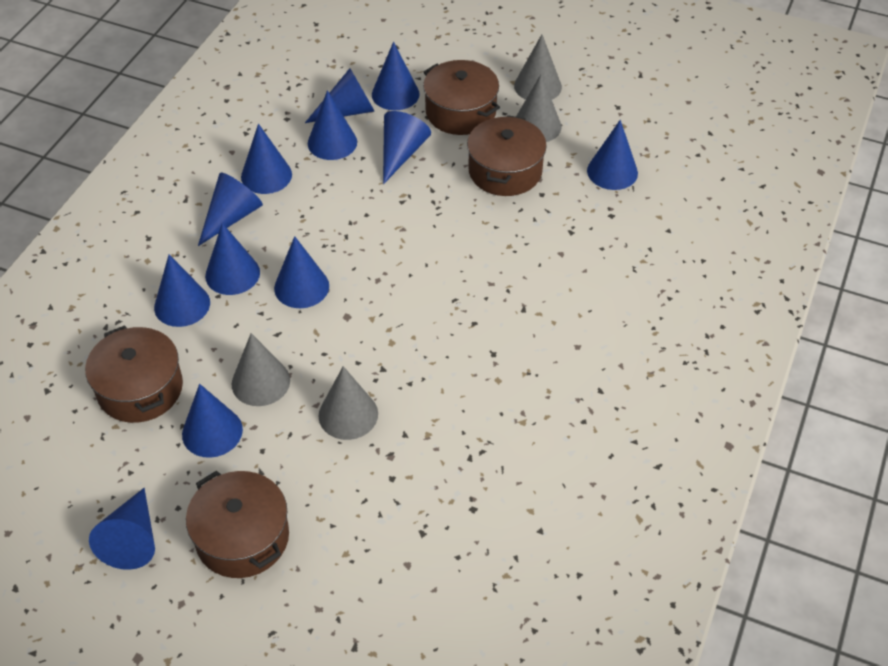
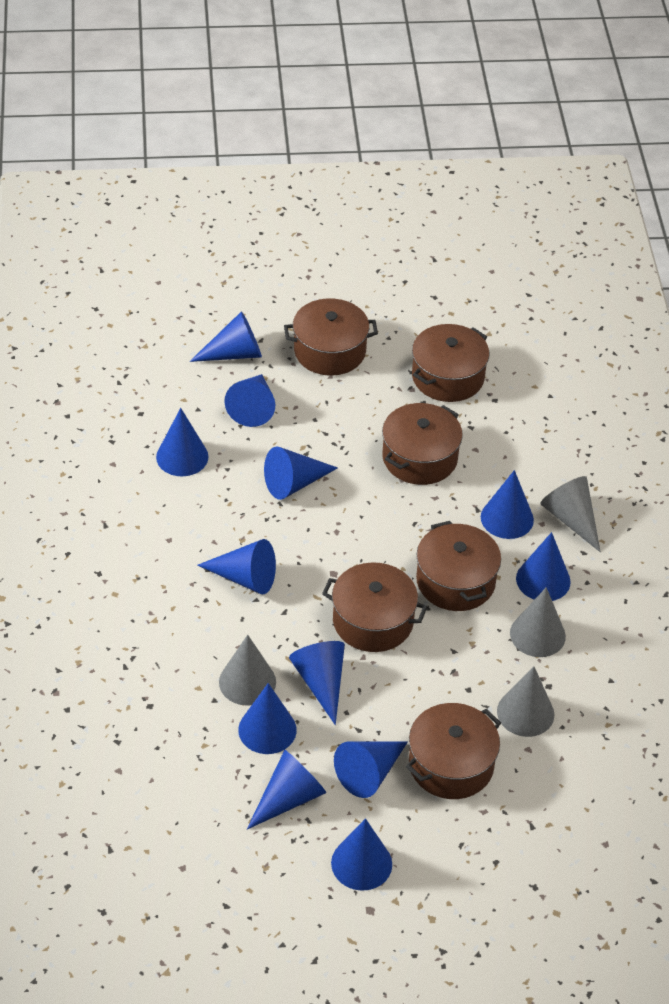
brown pot: 4 -> 6

